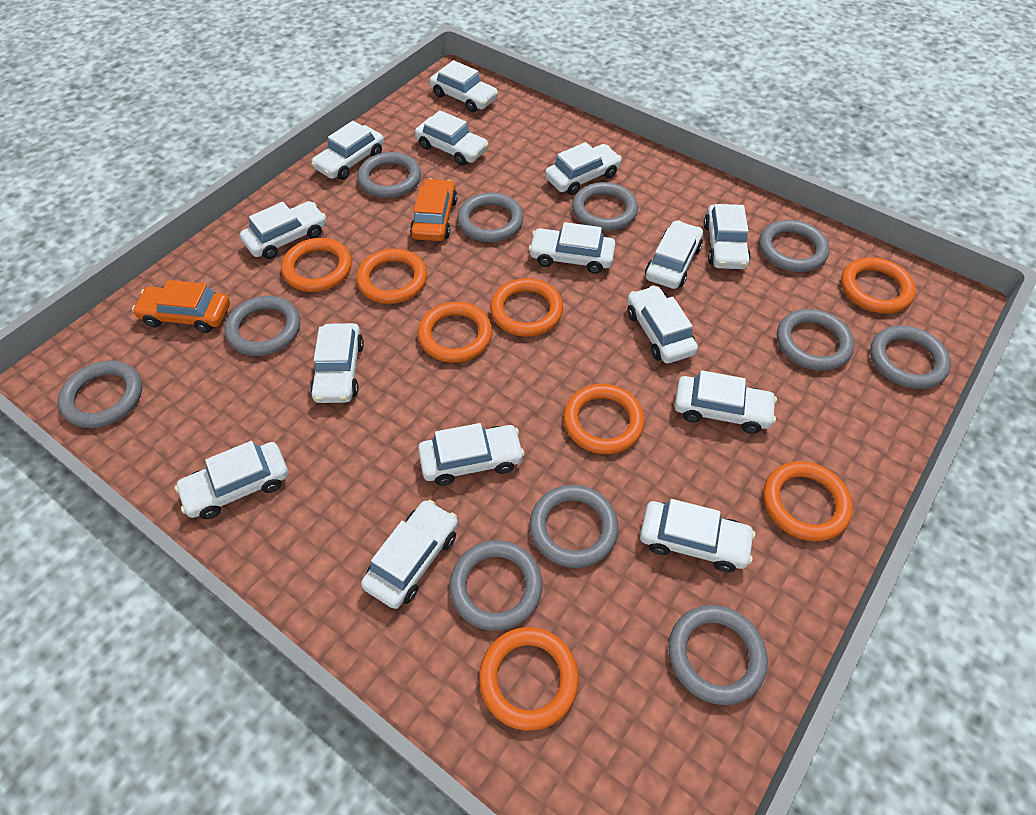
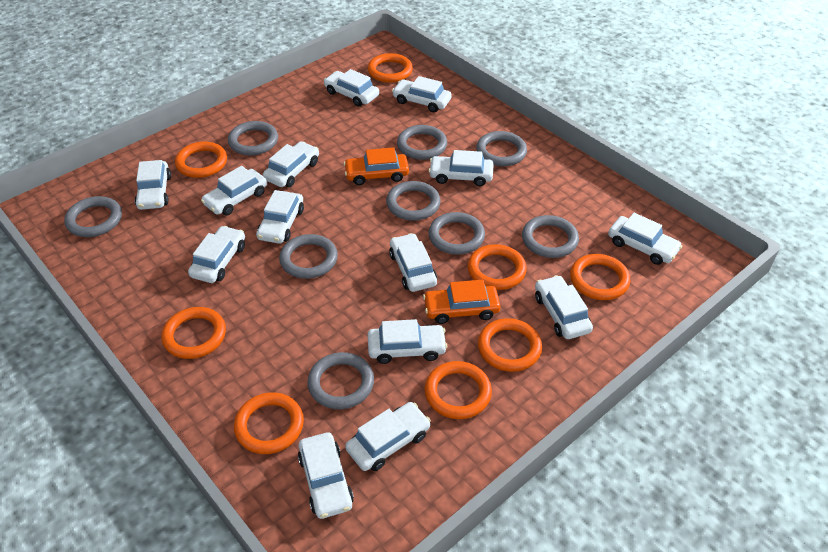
grey ring: 11 -> 9
white car: 15 -> 14

